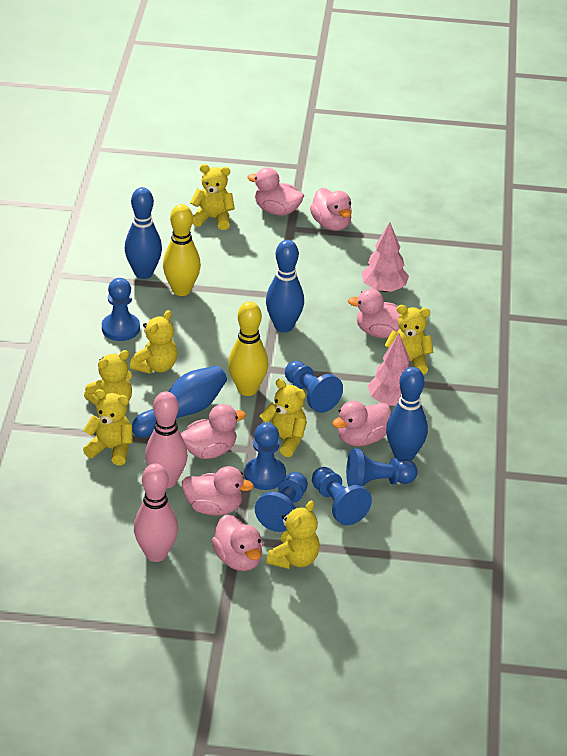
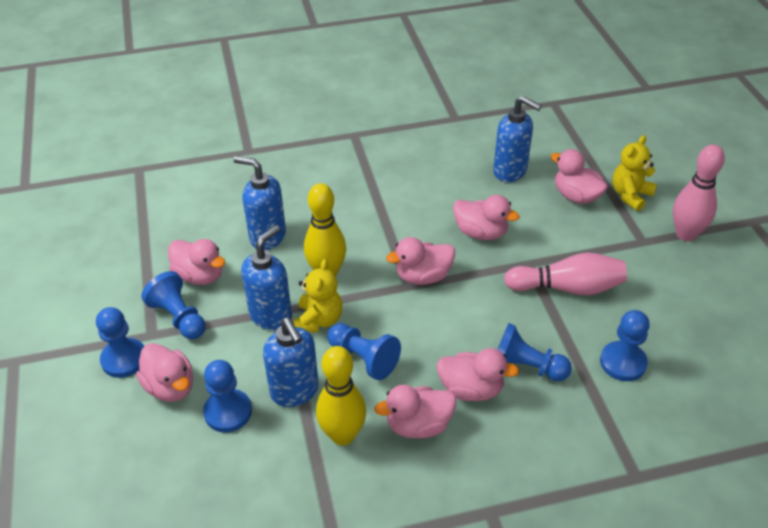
blue bowling pin: 4 -> 0
blue soap dispenser: 0 -> 4
pink tree: 2 -> 0
yellow teddy bear: 7 -> 2

